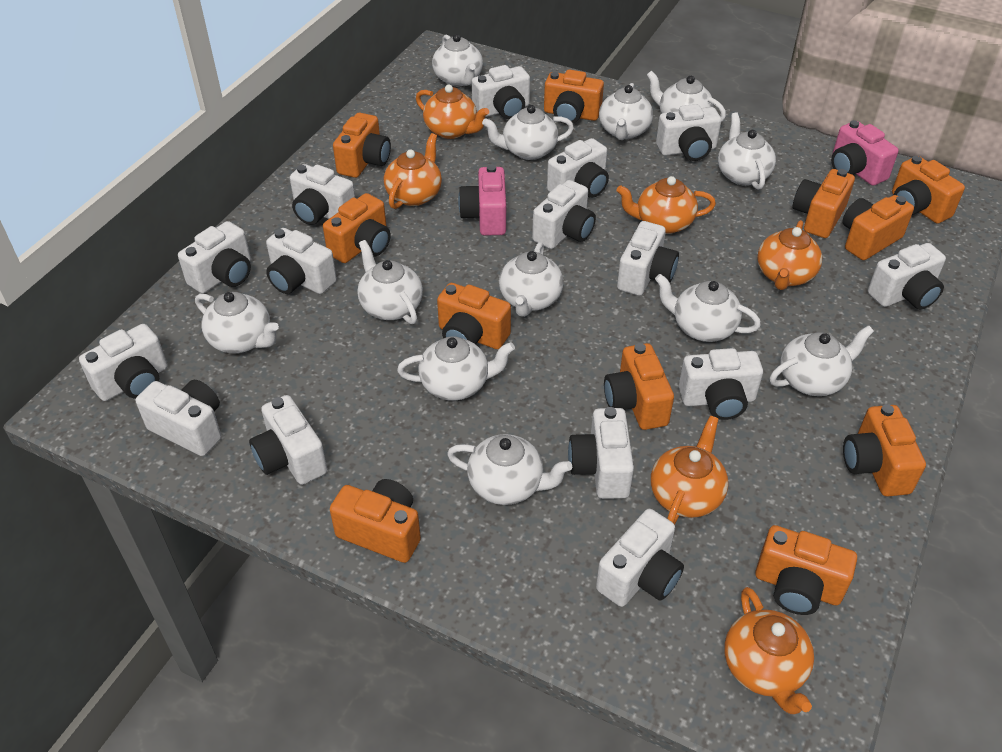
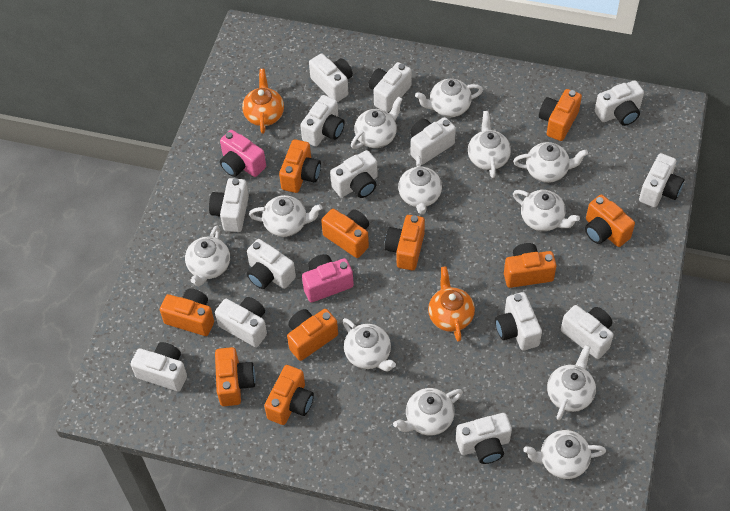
orange camera: 11 -> 10
orange teapot: 6 -> 2
white camera: 15 -> 14

